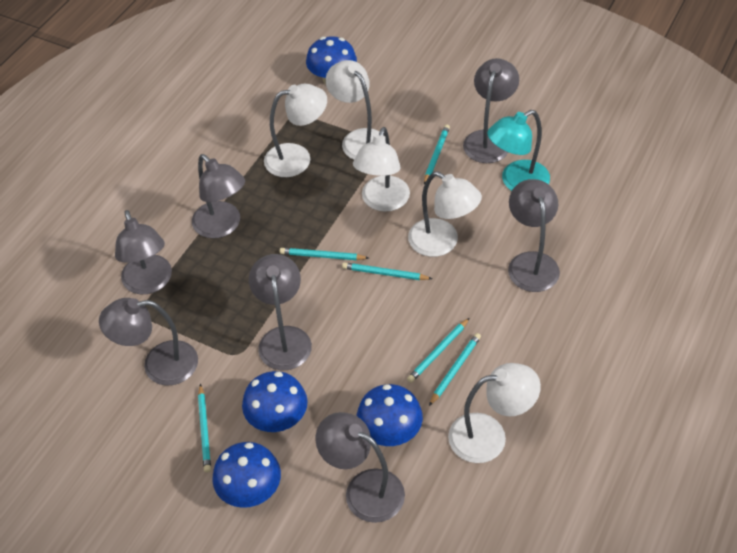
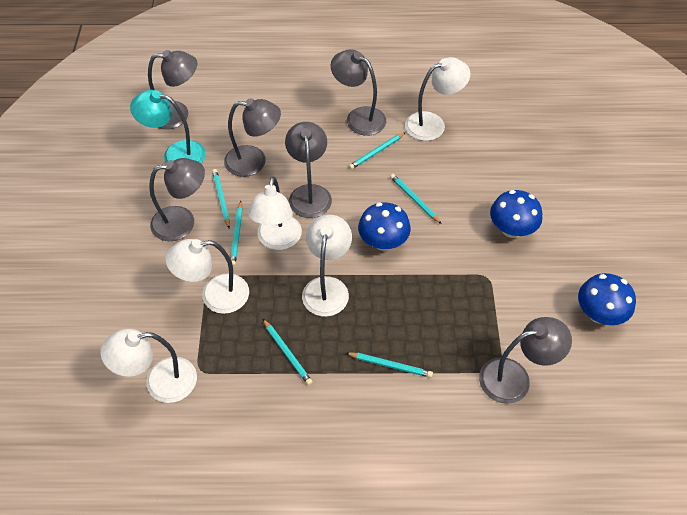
blue mushroom: 4 -> 3
grey lamp: 7 -> 6

